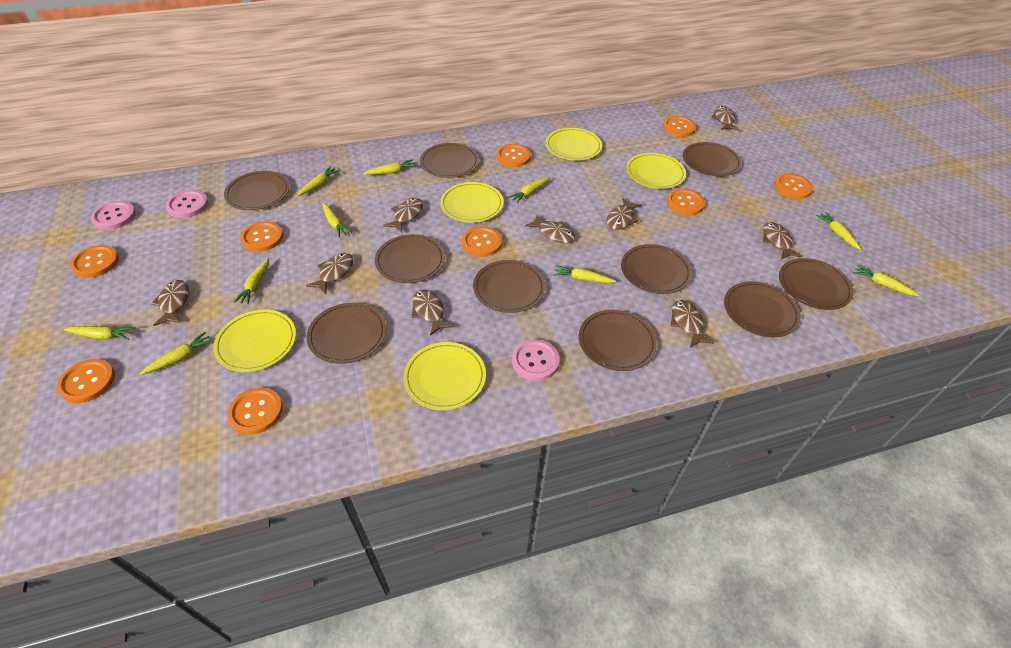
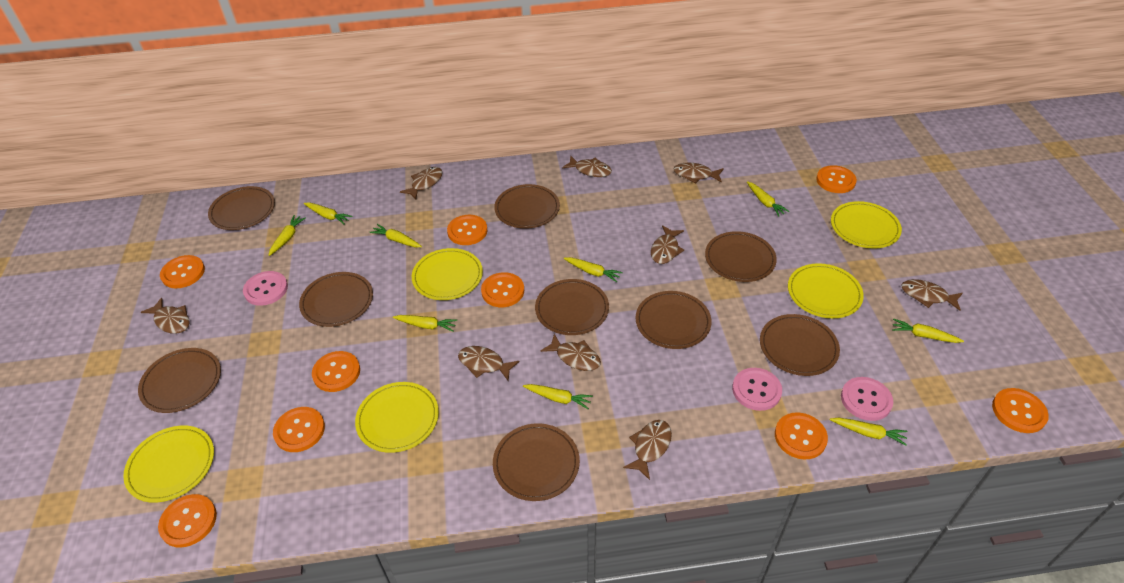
brown plate: 10 -> 9
yellow carrot: 10 -> 9

